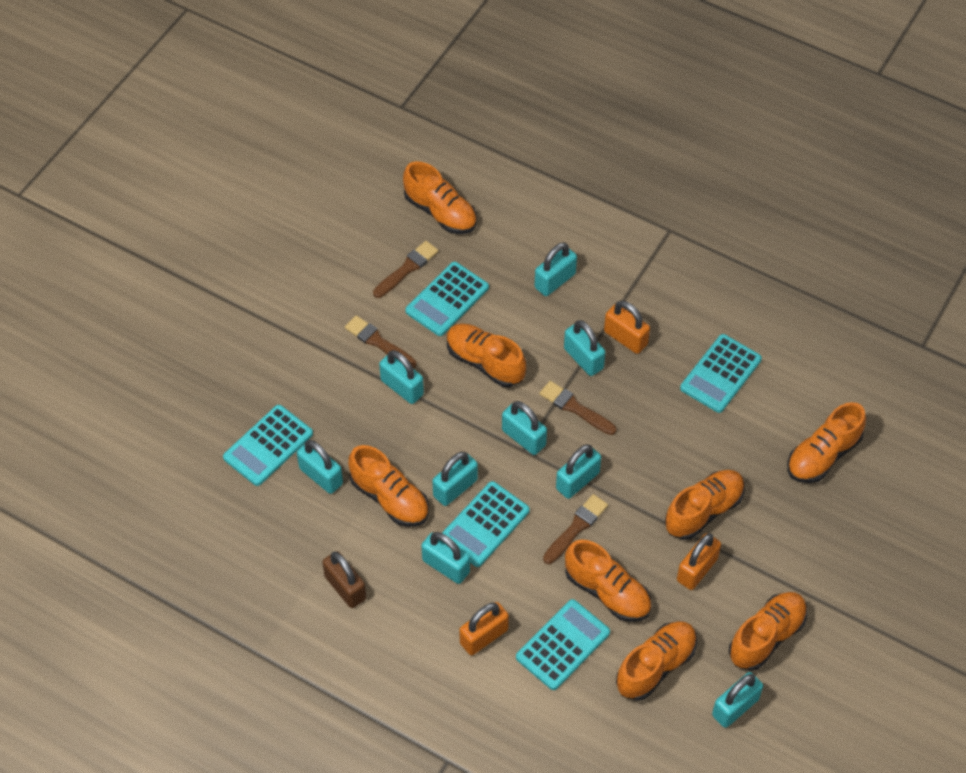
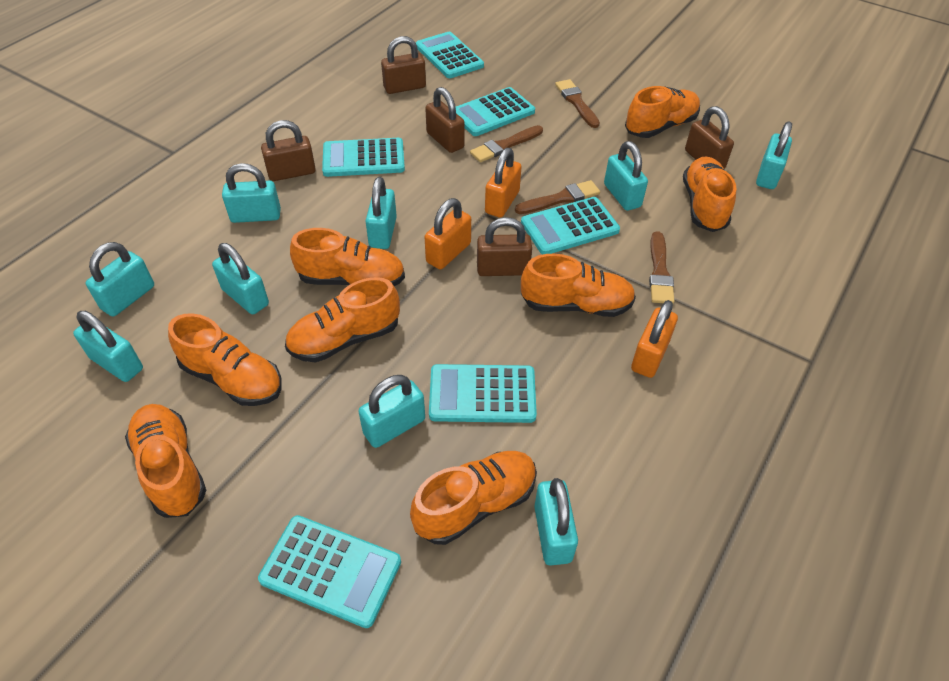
brown padlock: 1 -> 5
turquoise calculator: 5 -> 6

